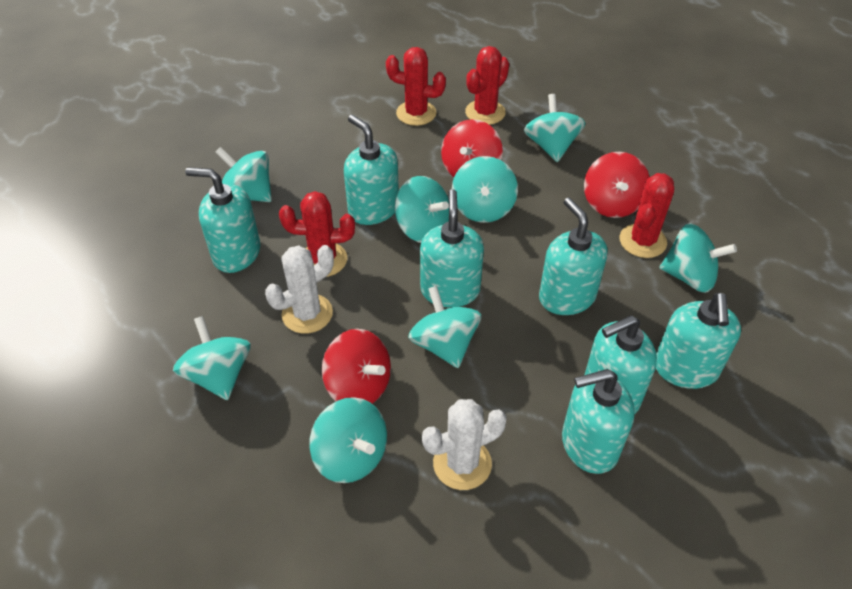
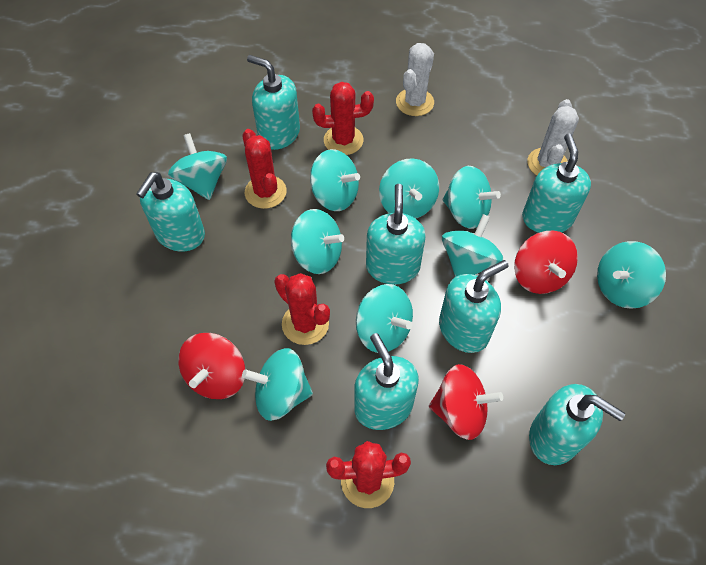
turquoise spinning top: 8 -> 9

